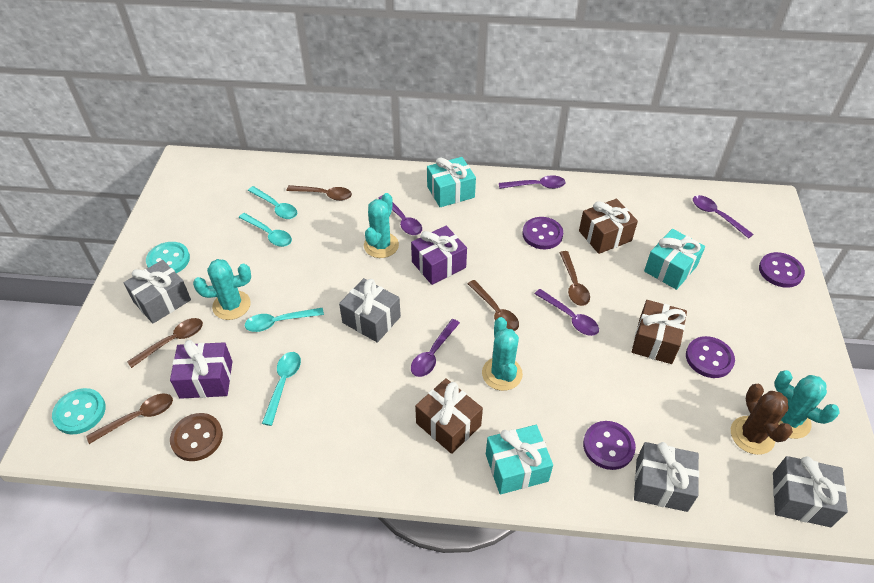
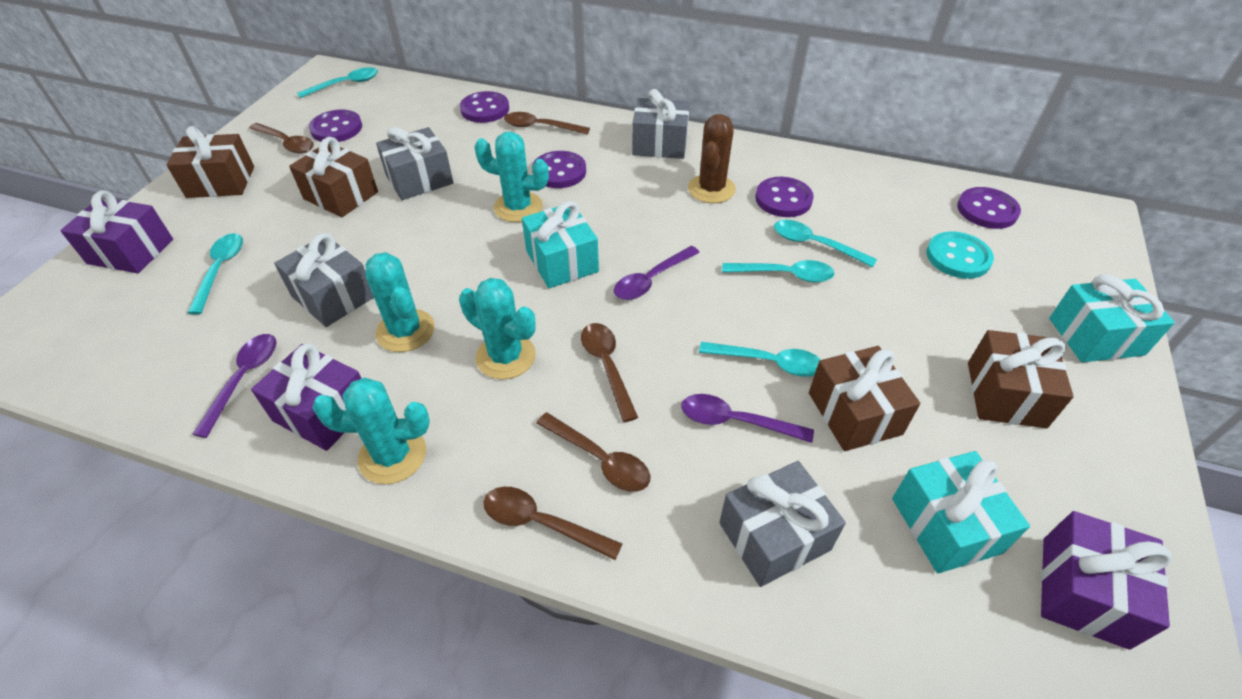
brown button: 1 -> 0
brown gift: 3 -> 4
purple button: 4 -> 5
purple gift: 2 -> 3
purple spoon: 5 -> 3
turquoise button: 2 -> 1
turquoise spoon: 4 -> 5

